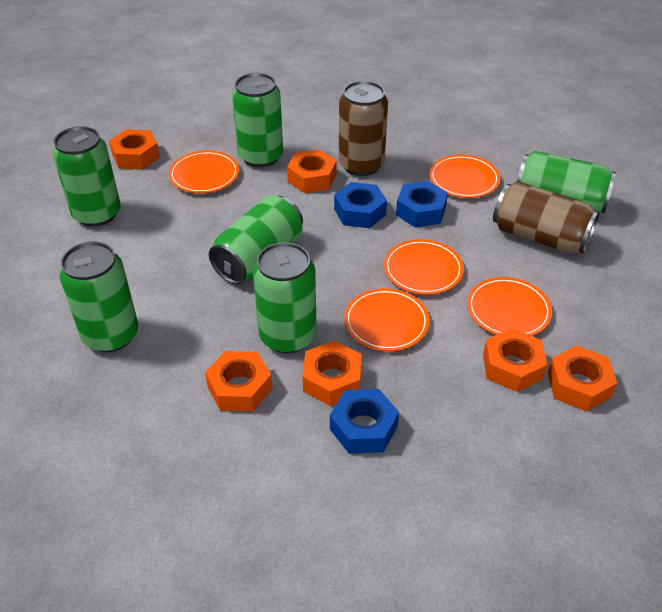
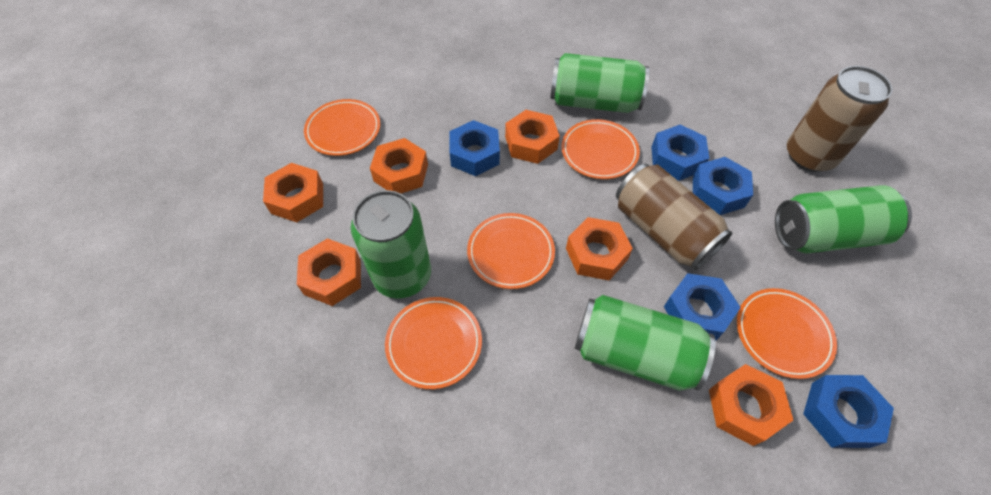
blue nut: 3 -> 5
green can: 6 -> 4

